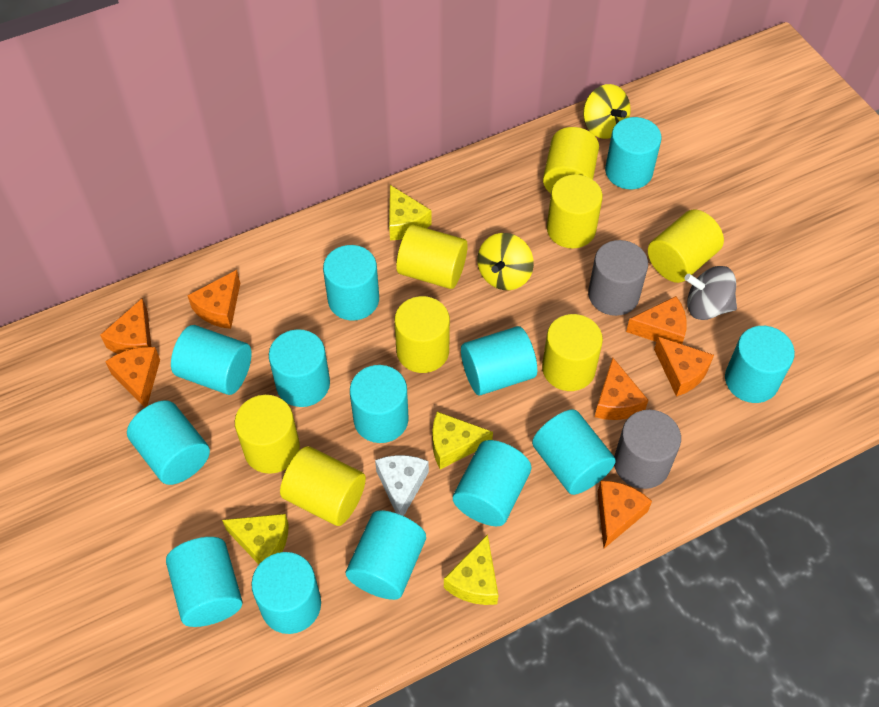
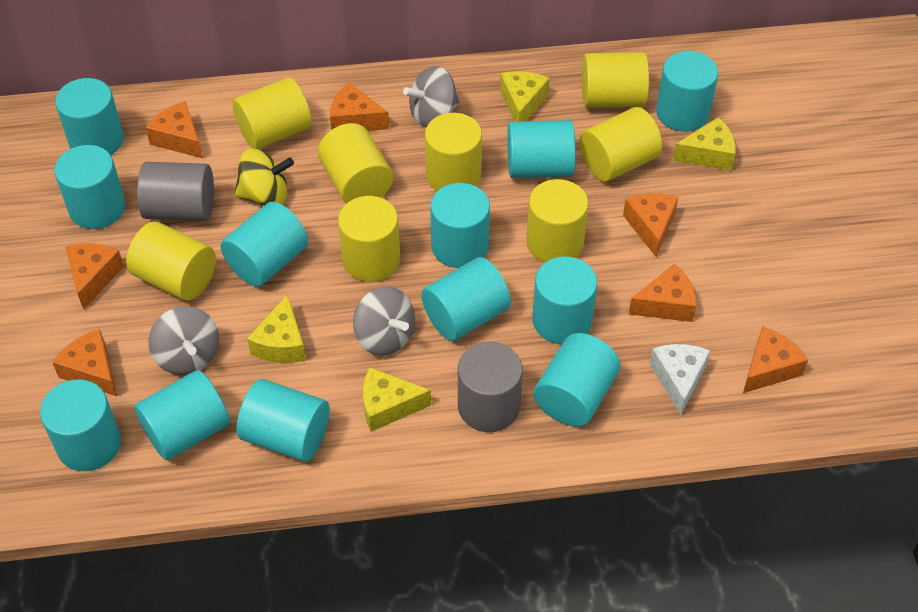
grey spinning top: 1 -> 3
turquoise cylinder: 13 -> 12
yellow spinning top: 2 -> 1

